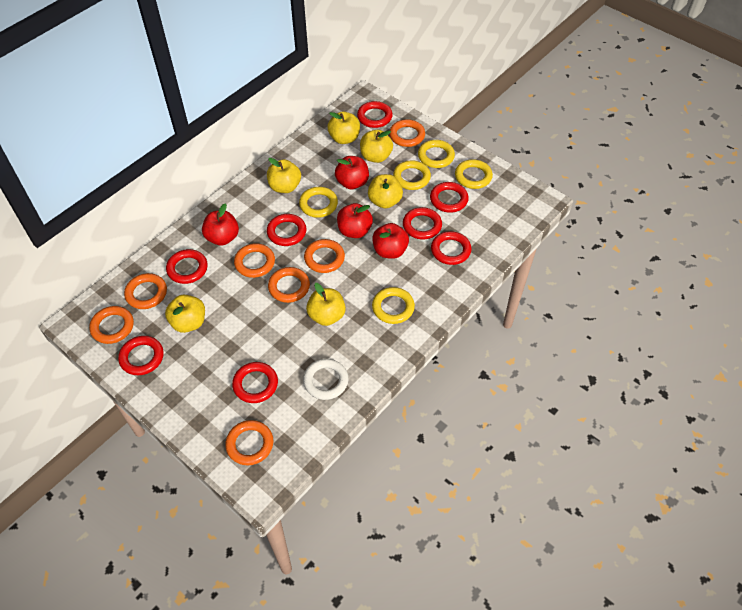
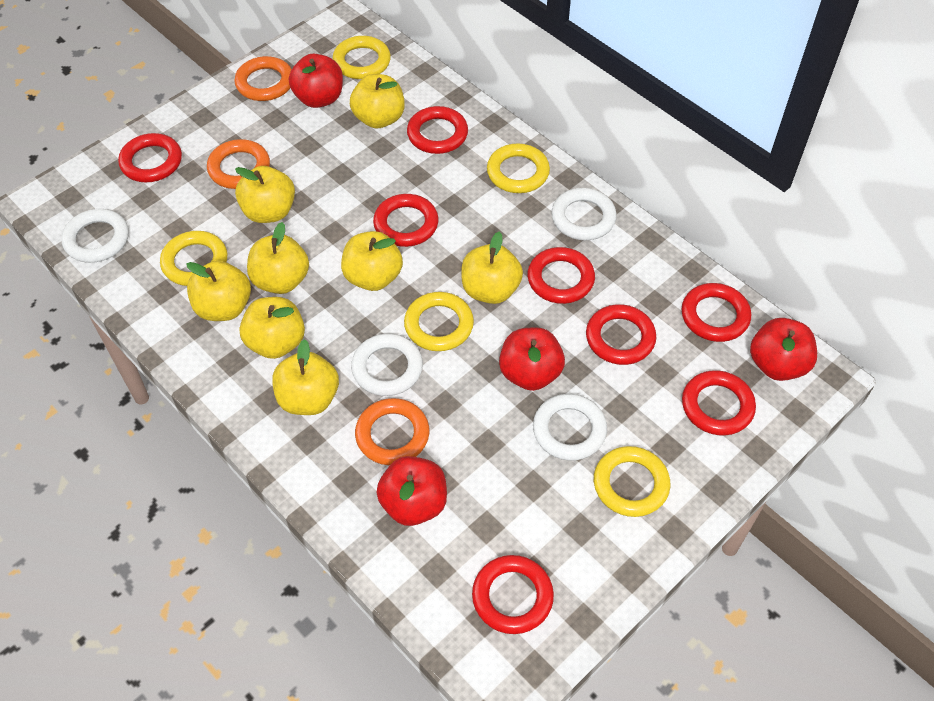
orange ring: 7 -> 3
white ring: 1 -> 4
yellow apple: 6 -> 8

